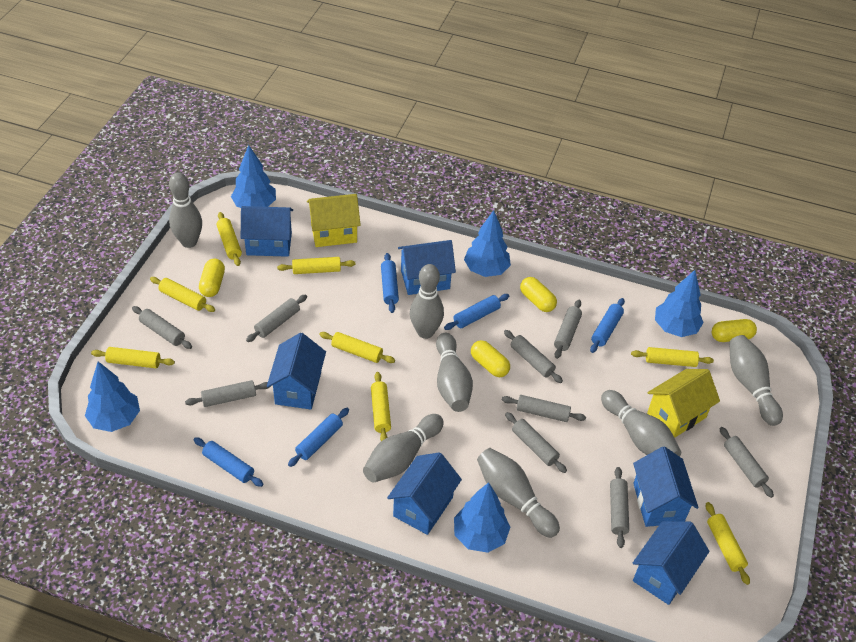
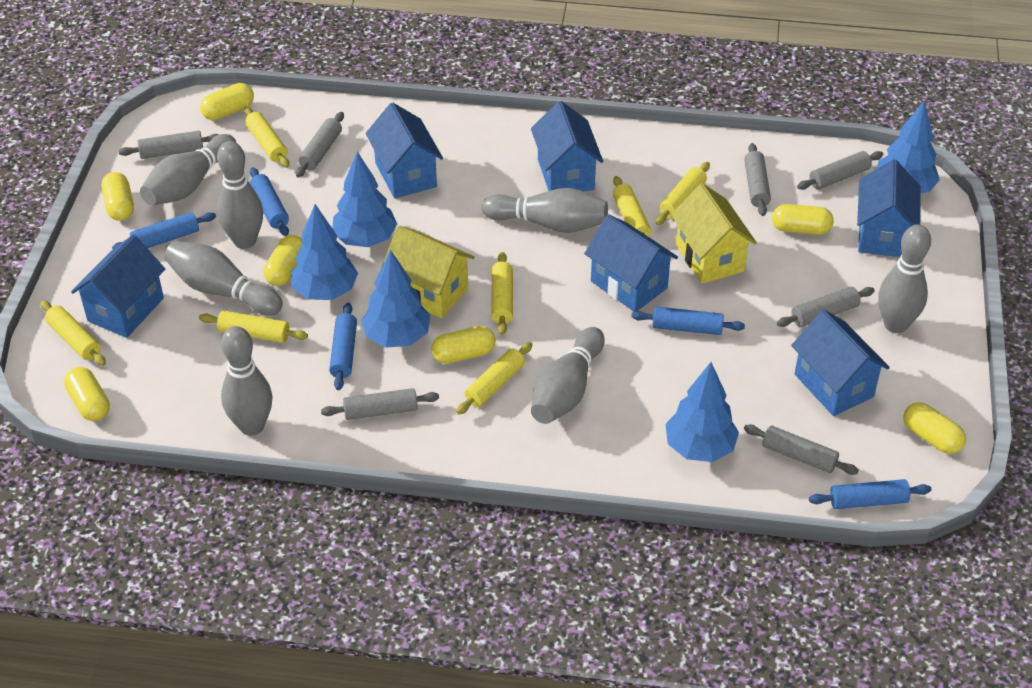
grey rolling pin: 9 -> 7
yellow capsule: 4 -> 7
yellow rolling pin: 8 -> 7

